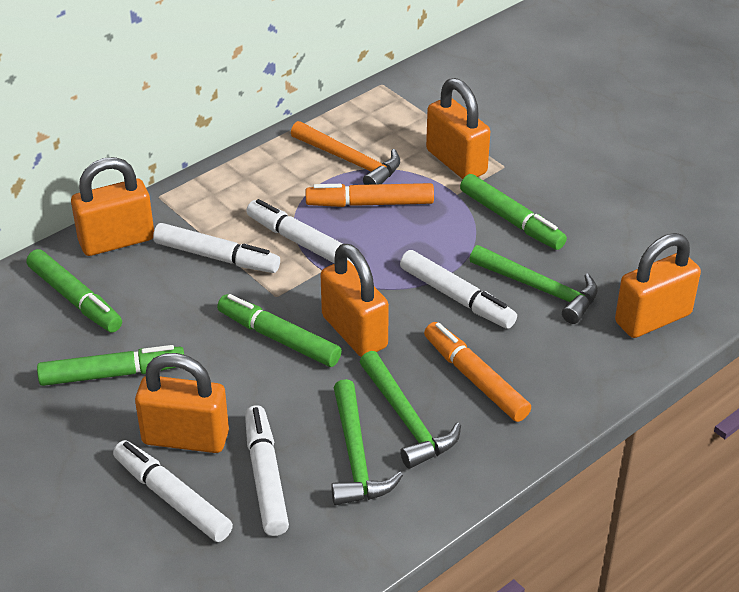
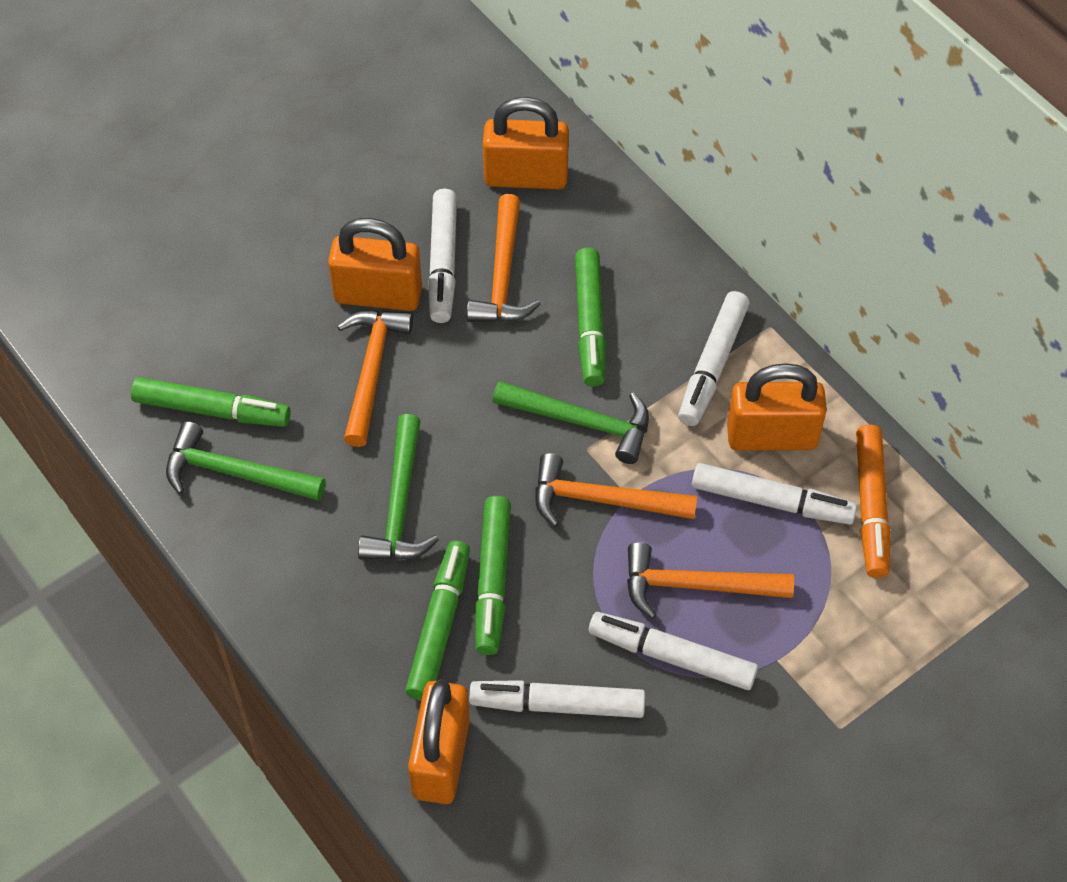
orange hammer: 1 -> 4
orange marker: 2 -> 1
orange padlock: 5 -> 4

